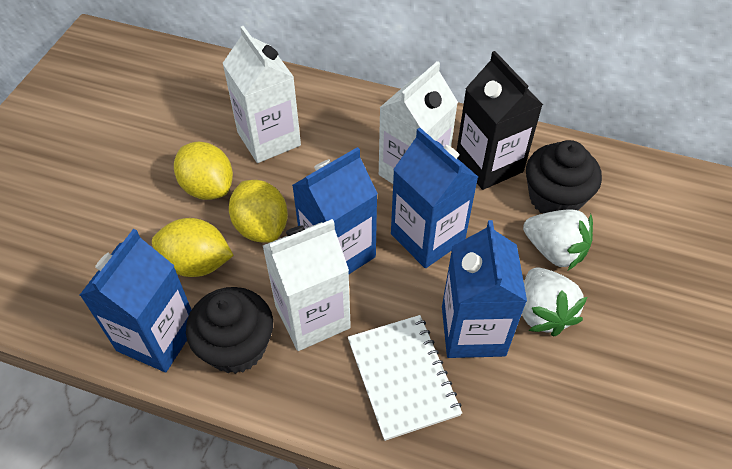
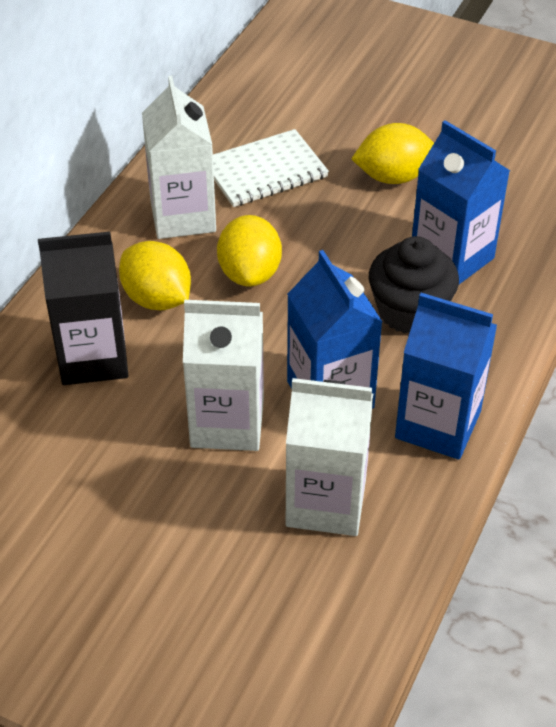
black cupcake: 2 -> 1
blue carton: 4 -> 3
white strawberry: 2 -> 0

